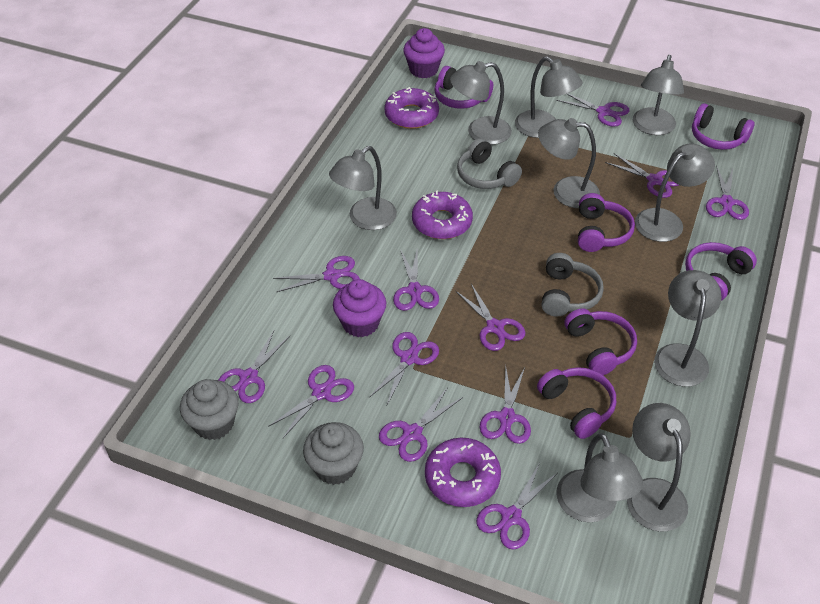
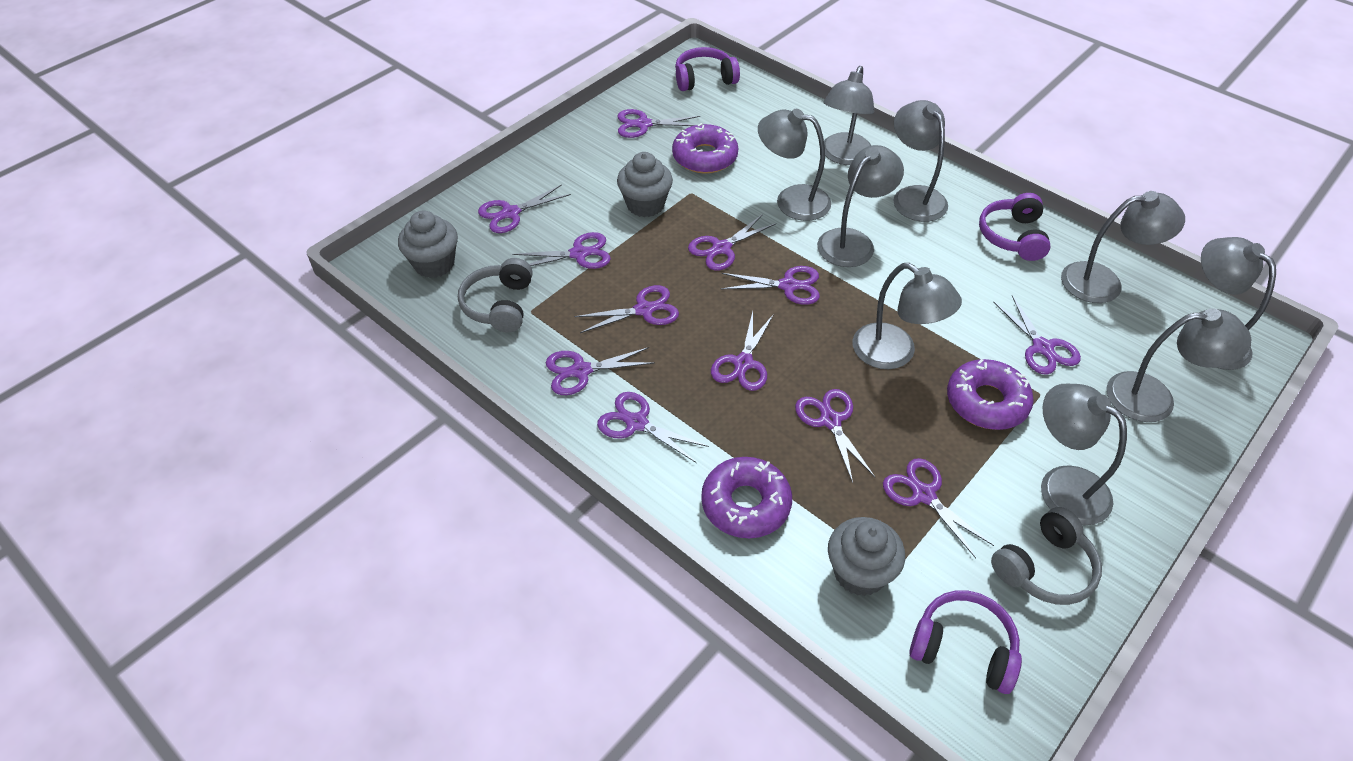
grey cupcake: 2 -> 3
purple cupcake: 2 -> 0
purple headphones: 6 -> 3

